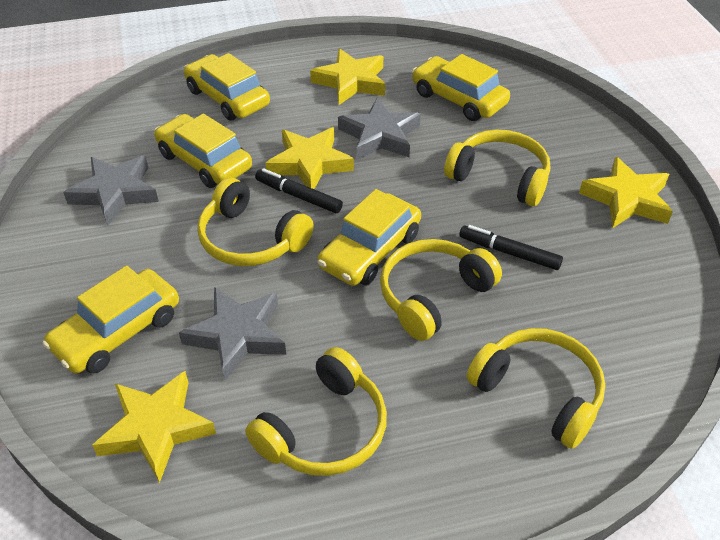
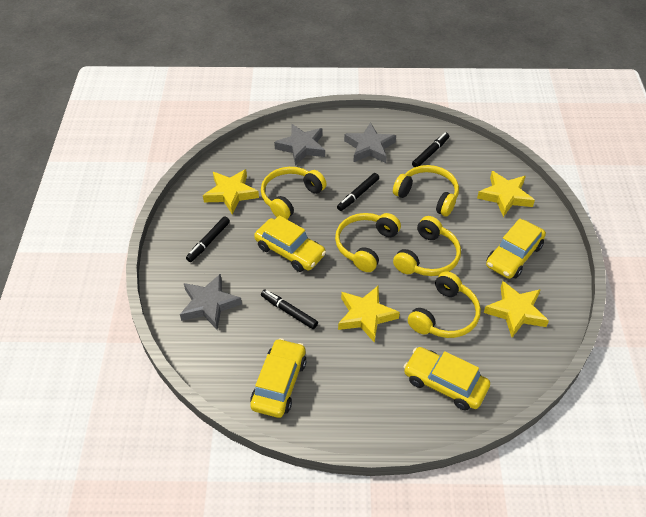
black marker: 2 -> 4
yellow car: 5 -> 4

